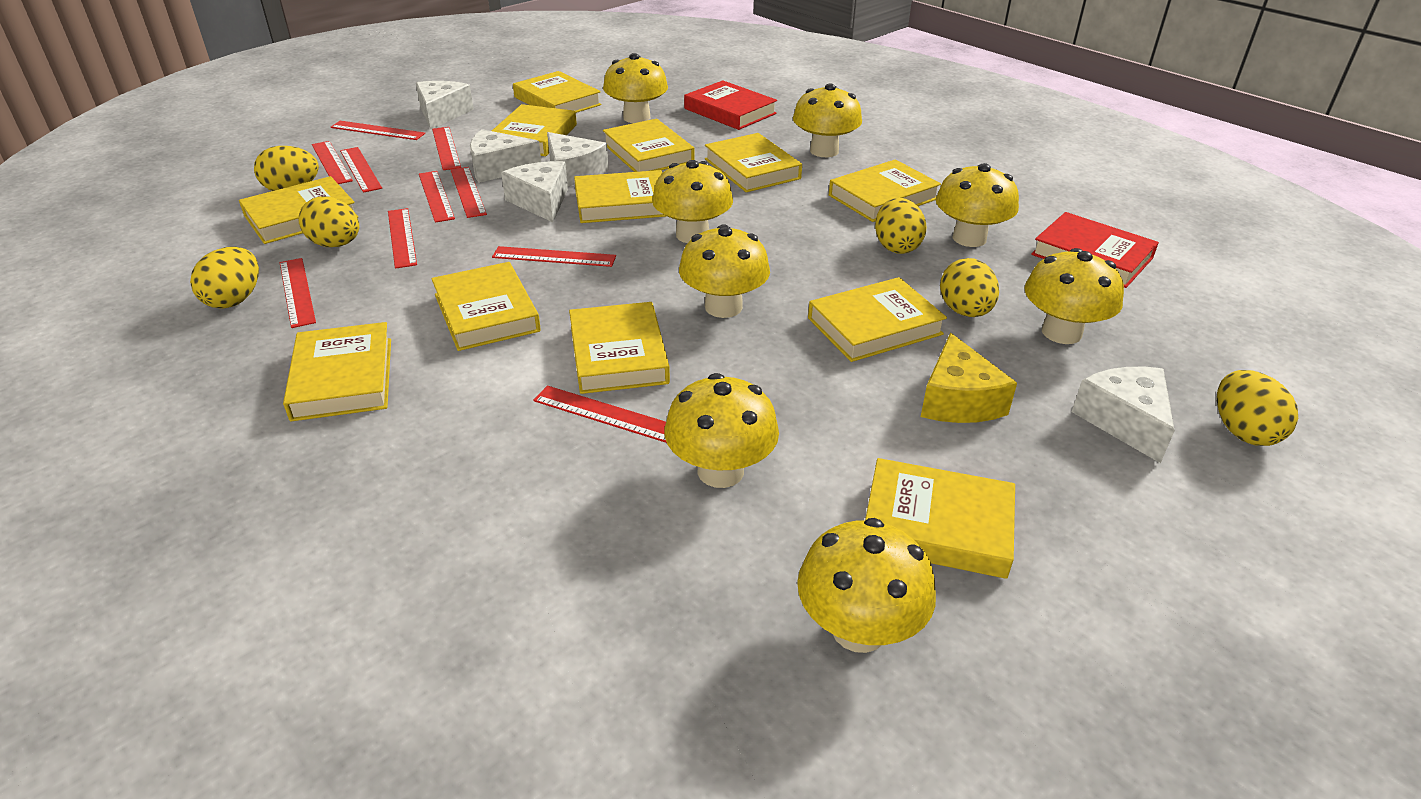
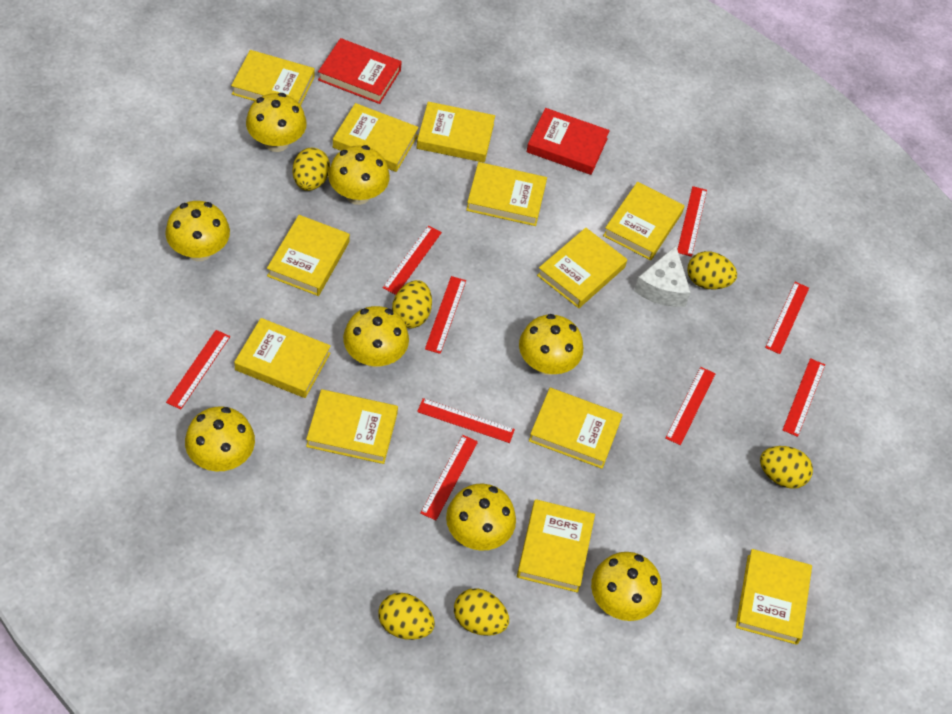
red ruler: 10 -> 9
white cheese: 5 -> 1
yellow cheese: 1 -> 0

